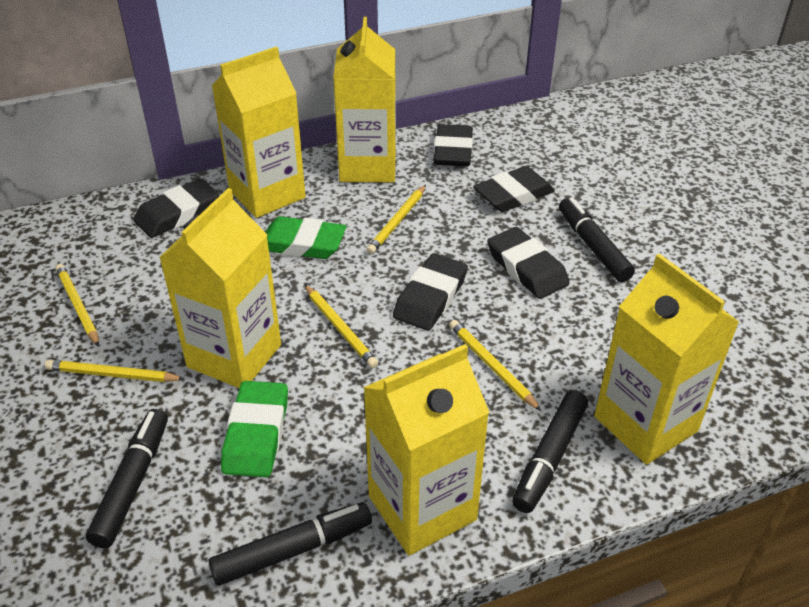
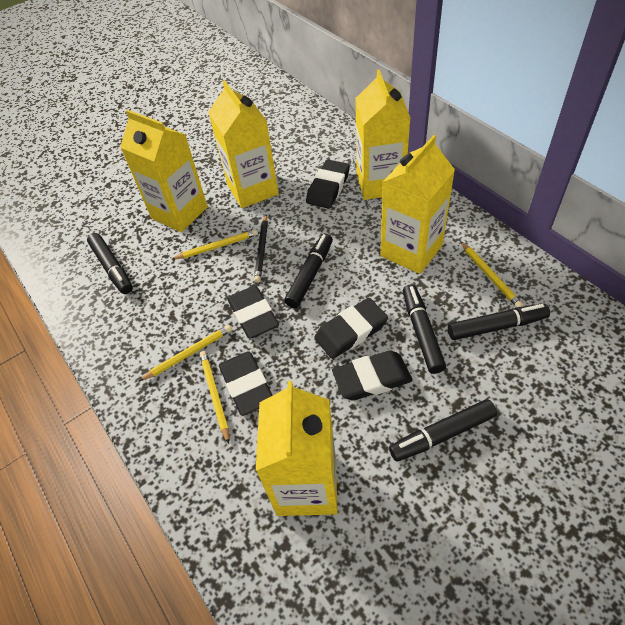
black marker: 4 -> 5
black pencil: 0 -> 1
green eraser: 2 -> 0
yellow pencil: 5 -> 4

